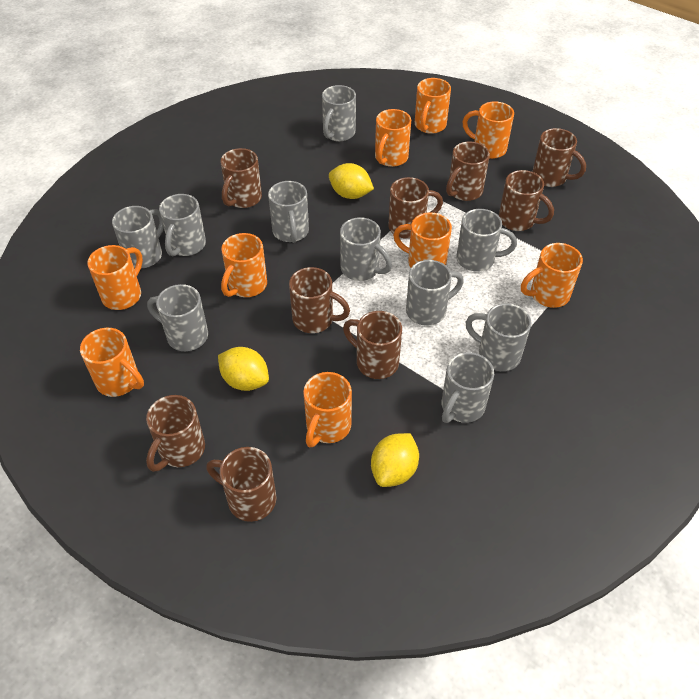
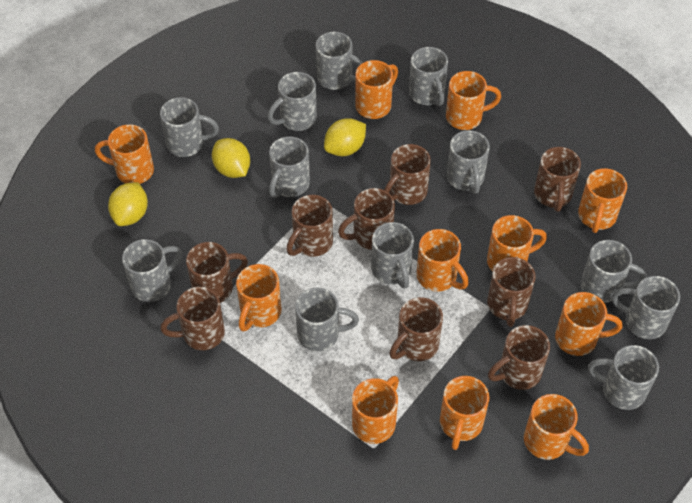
grey mug: 10 -> 12
orange mug: 9 -> 11

